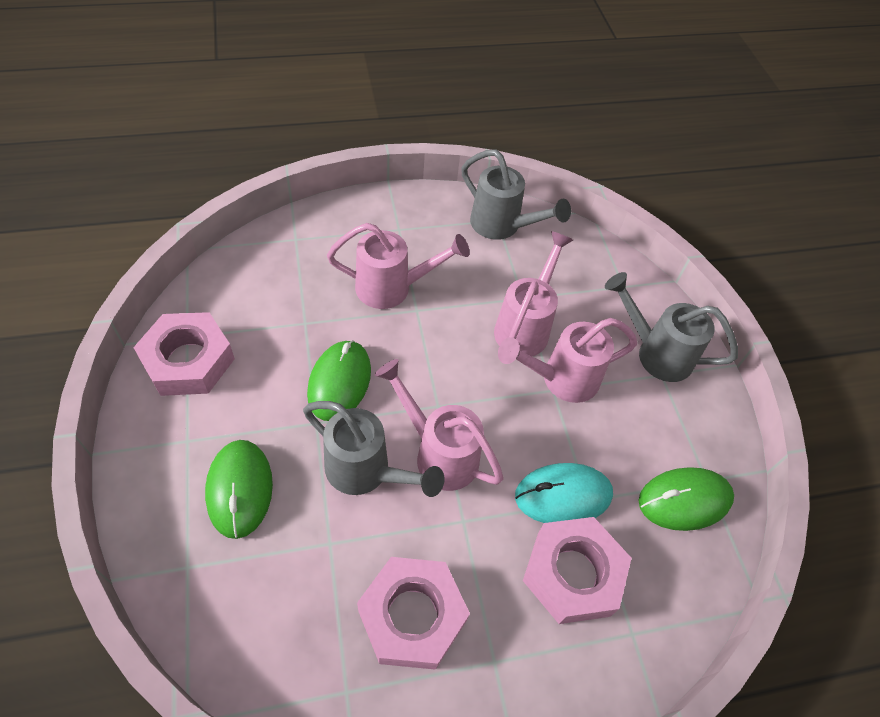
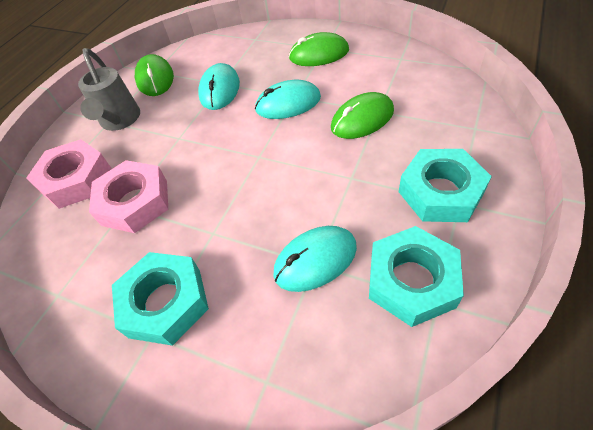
grey watering can: 3 -> 1
pink nut: 3 -> 2
pink watering can: 4 -> 0
turquoise mouse: 1 -> 3
turquoise nut: 0 -> 3

